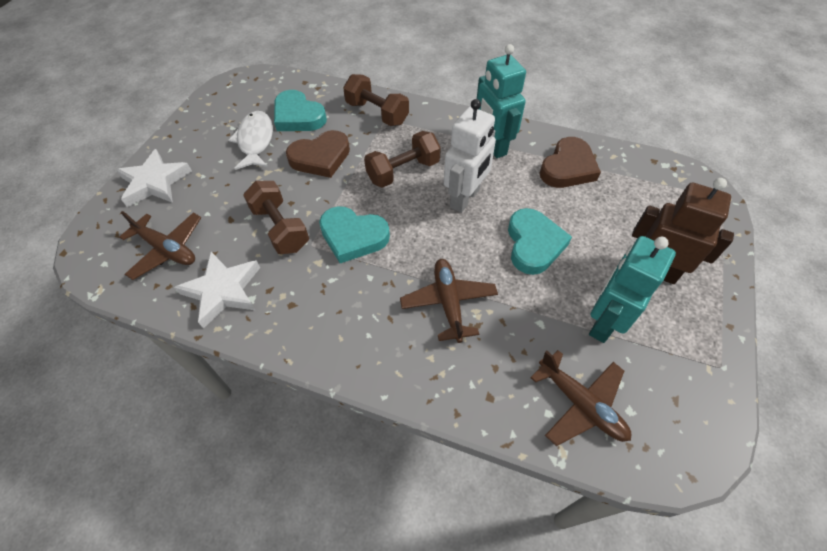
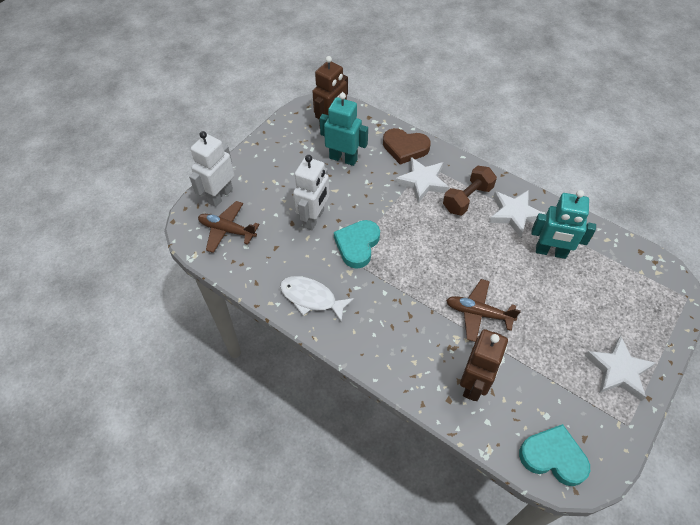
brown dumbbell: 3 -> 1
brown heart: 2 -> 1
brown plane: 3 -> 2
brown robot: 1 -> 2
turquoise heart: 3 -> 2
white robot: 1 -> 2
white star: 2 -> 3

